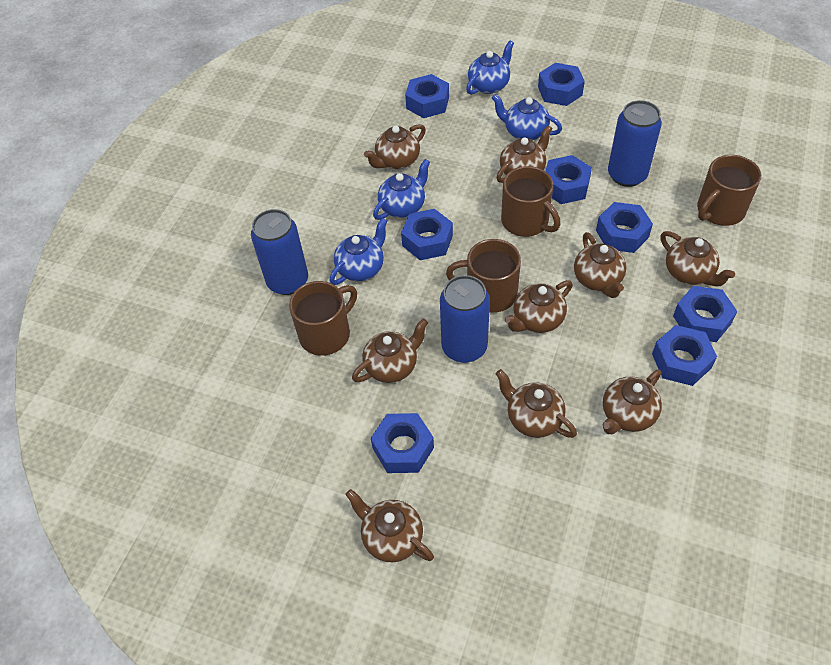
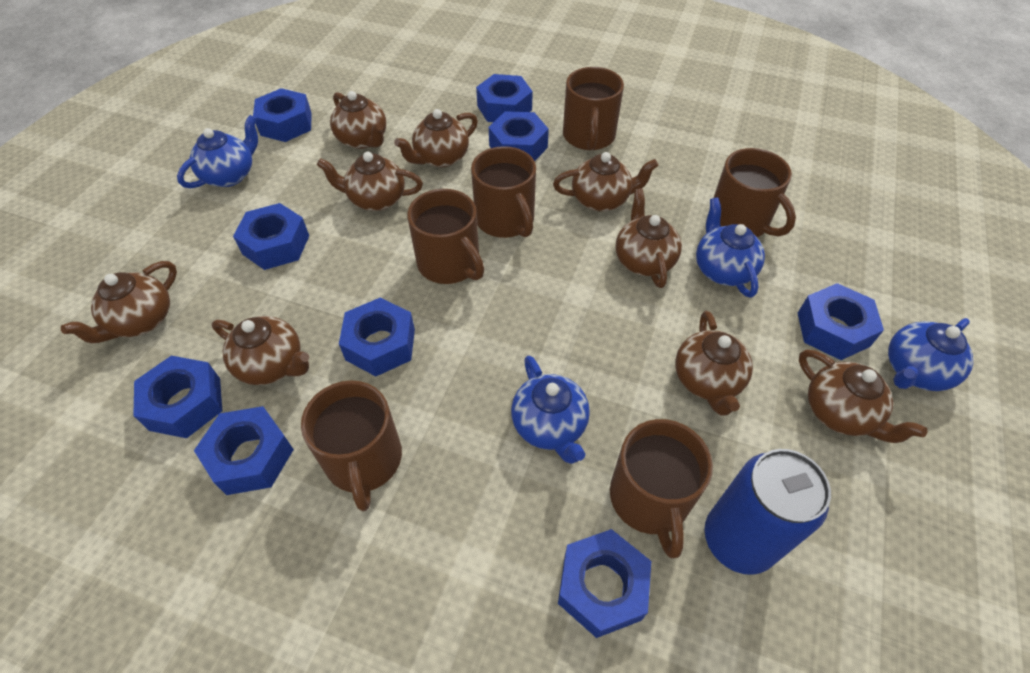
blue can: 3 -> 1
blue nut: 8 -> 9
brown mug: 4 -> 6

